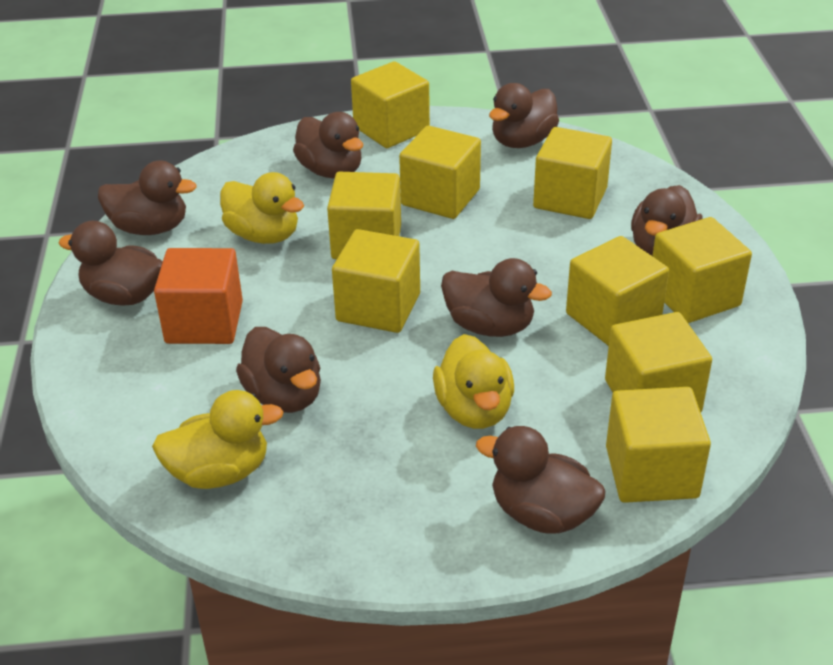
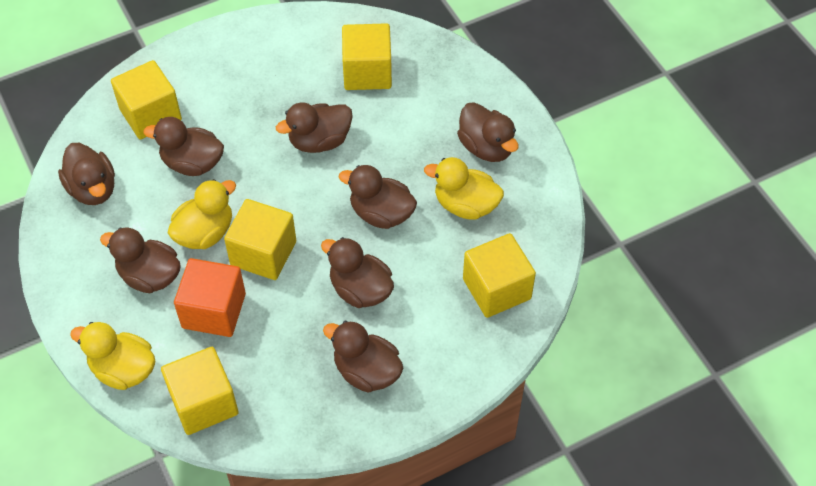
yellow cube: 9 -> 5

